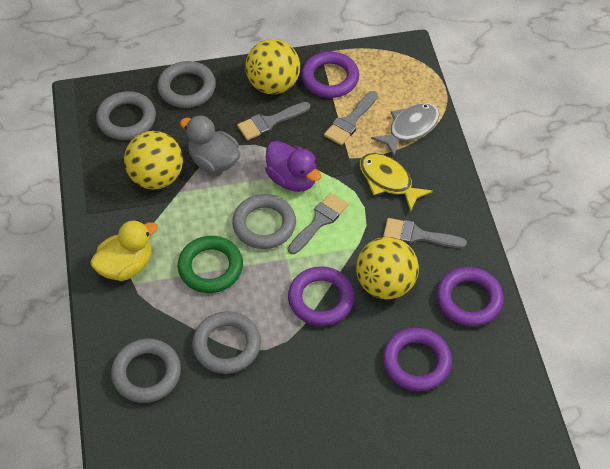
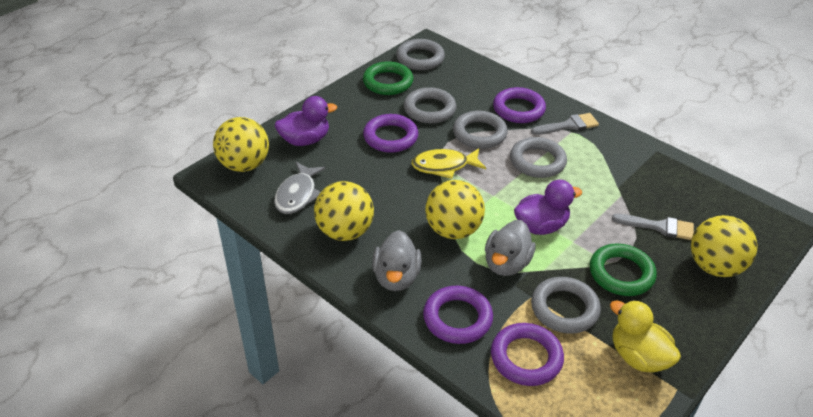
green ring: 1 -> 2
grey brush: 4 -> 2
grey duck: 1 -> 2
purple duck: 1 -> 2
yellow ball: 3 -> 4

